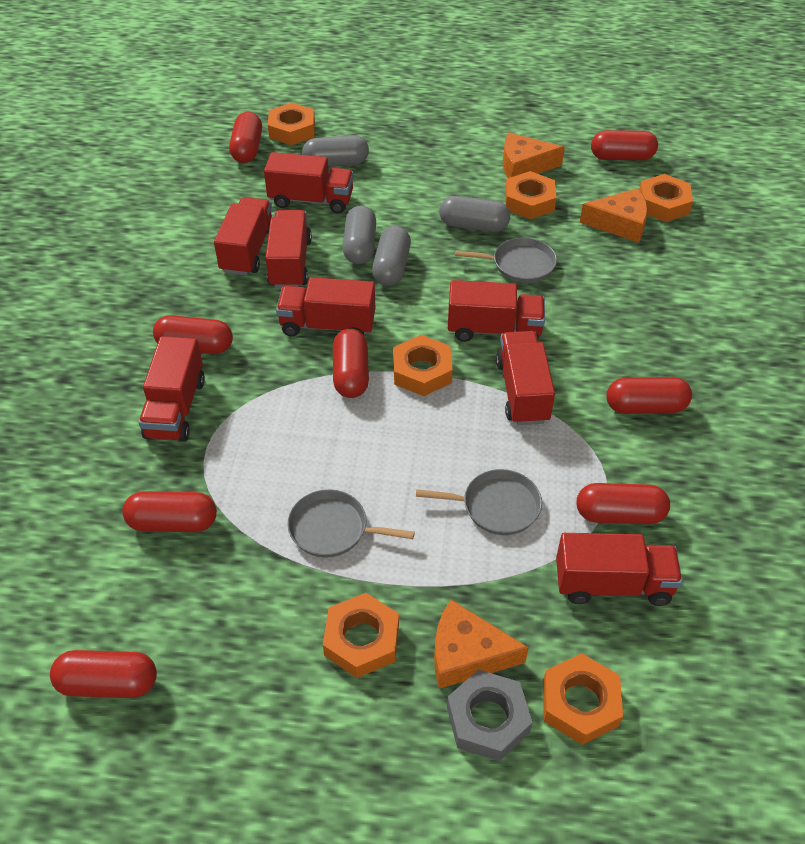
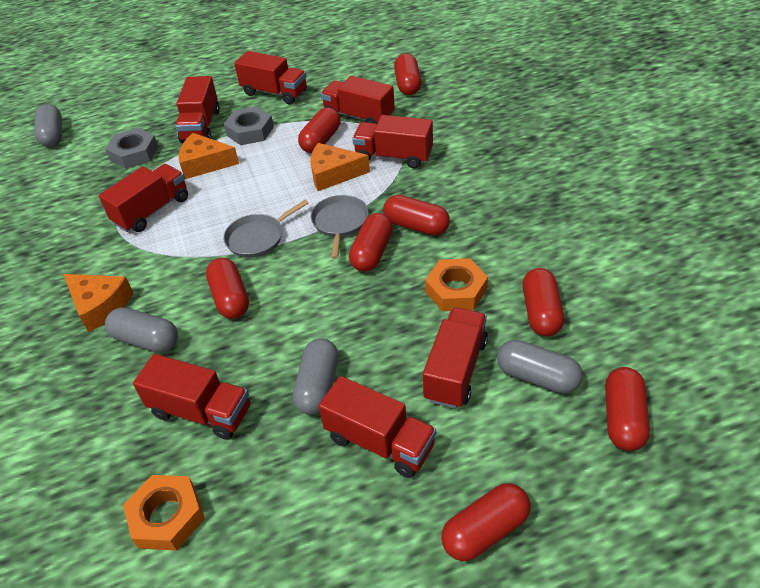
grey nut: 1 -> 2
grey pan: 3 -> 2
orange nut: 6 -> 2

